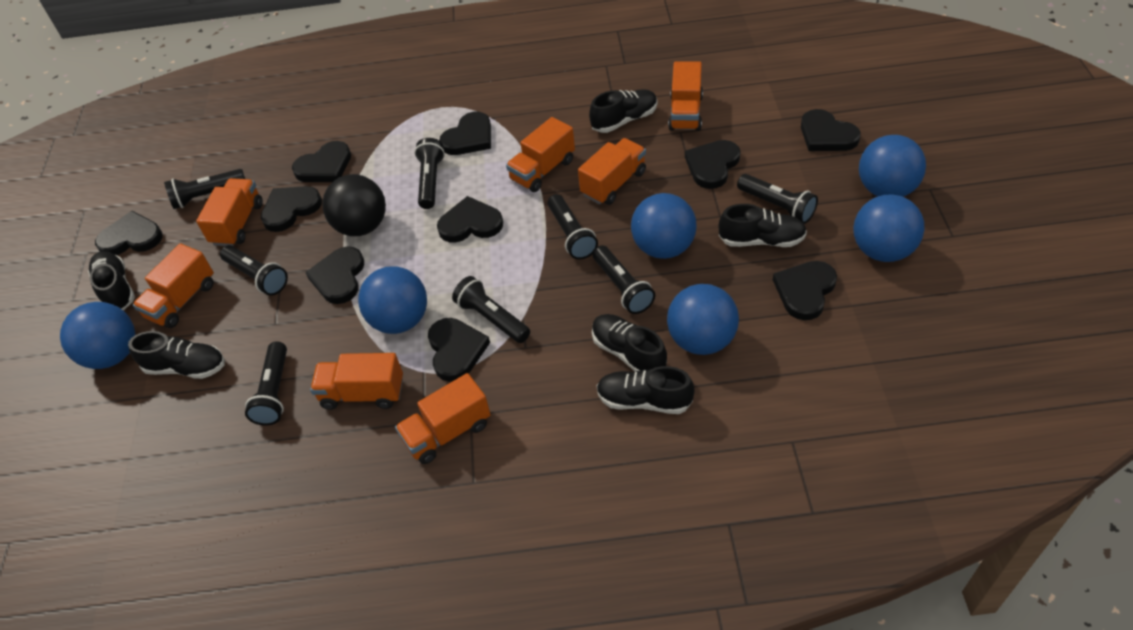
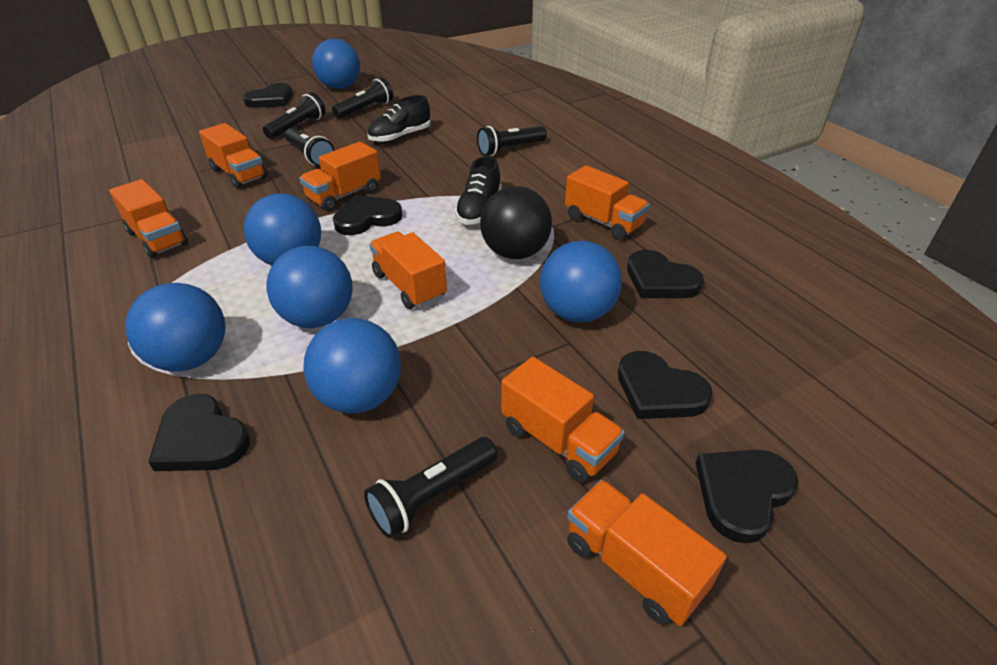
black flashlight: 8 -> 5
black heart: 10 -> 6
black shoe: 6 -> 2

